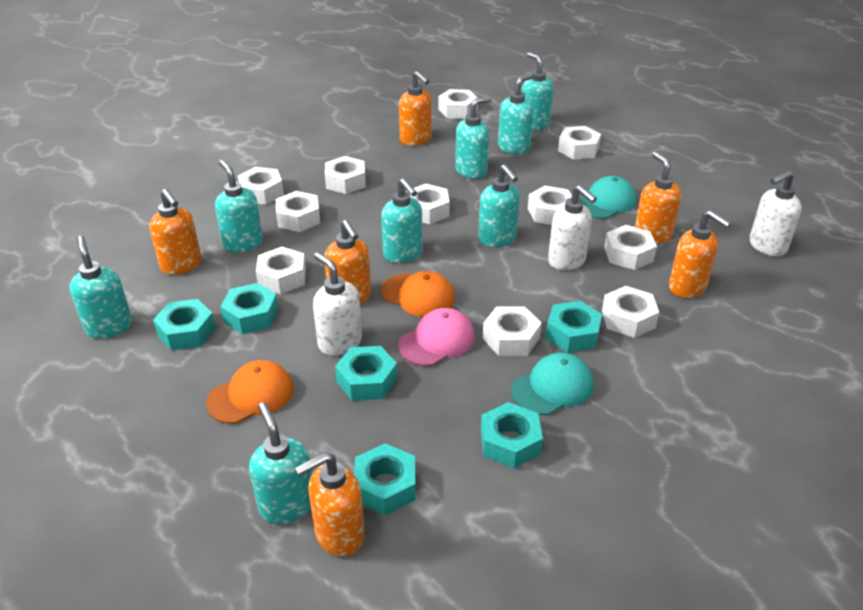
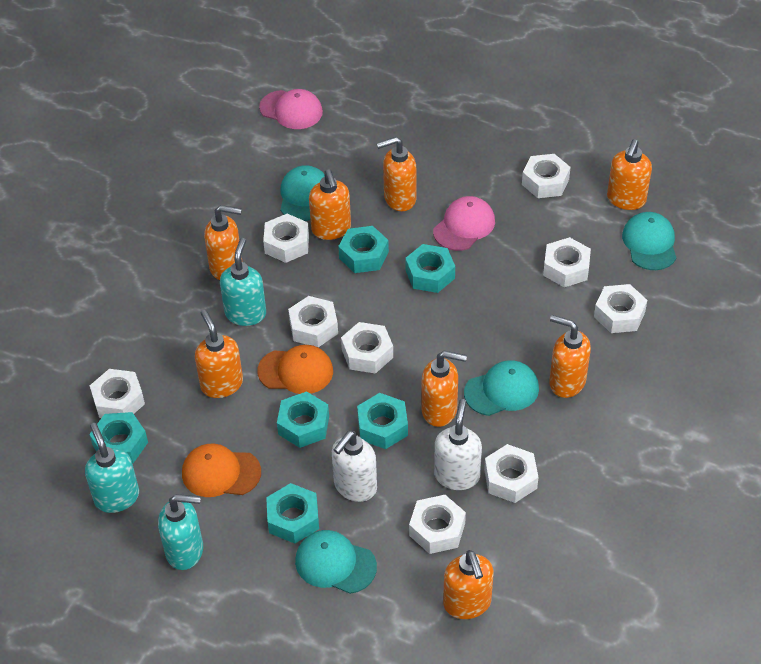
orange soap dispenser: 6 -> 8
pink cap: 1 -> 2
turquoise cap: 2 -> 4
turquoise soap dispenser: 8 -> 3
white nut: 11 -> 9
white soap dispenser: 3 -> 2

